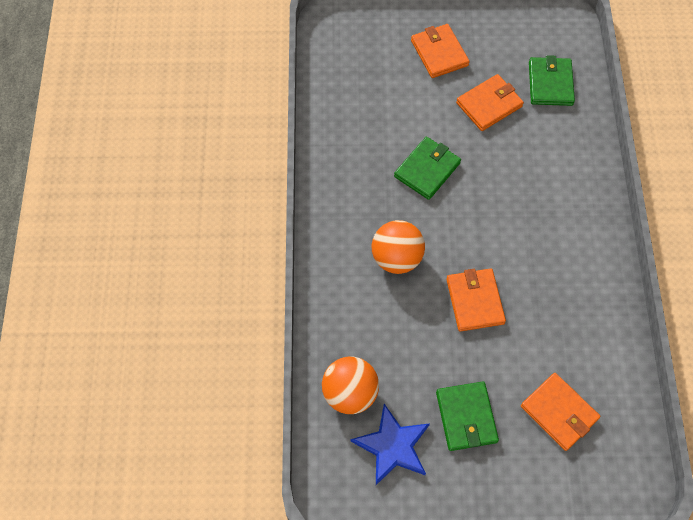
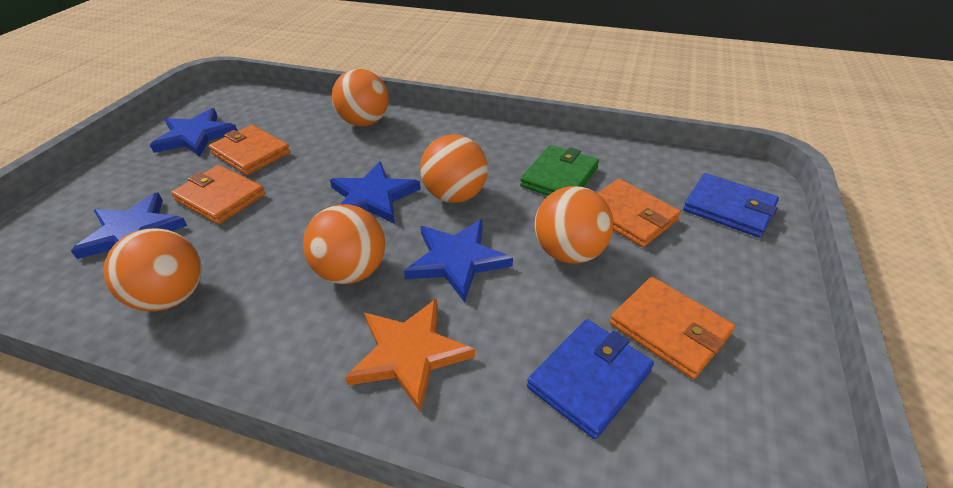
blue star: 1 -> 4
blue wallet: 0 -> 2
green wallet: 3 -> 1
orange ball: 2 -> 5
orange star: 0 -> 1

